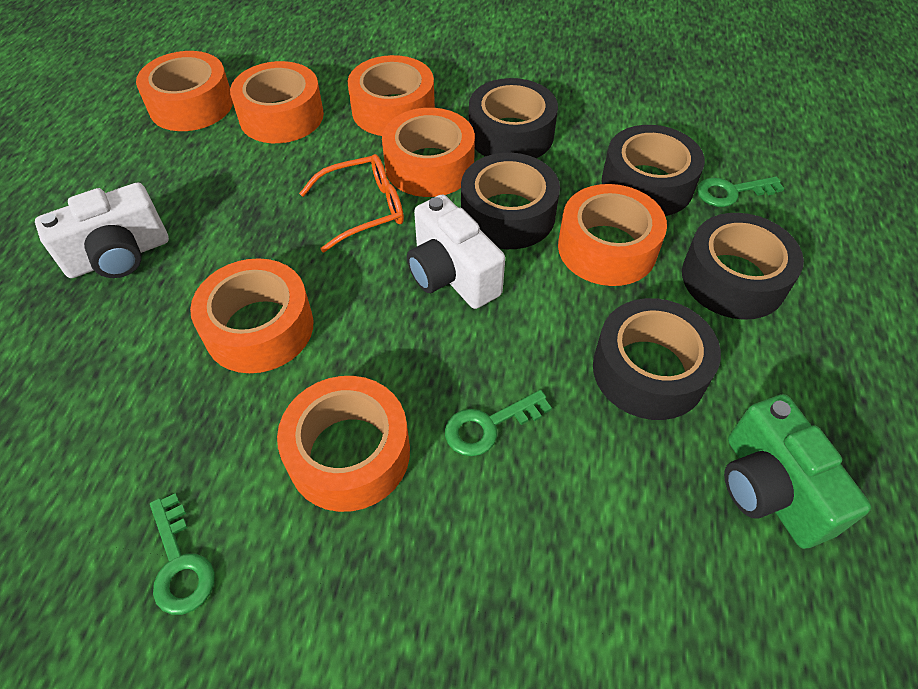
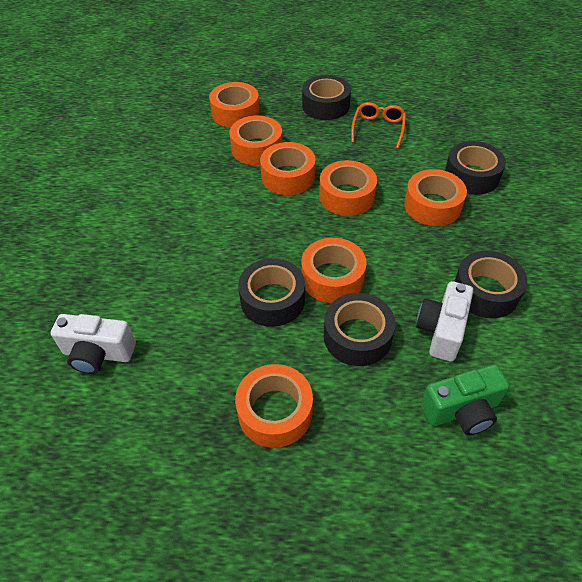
green key: 3 -> 0

